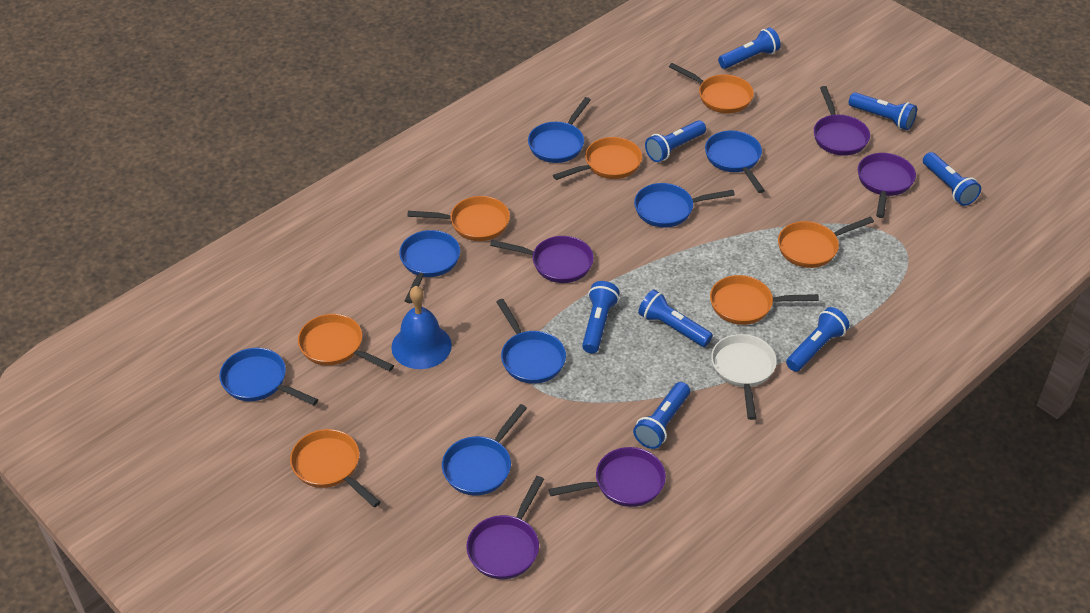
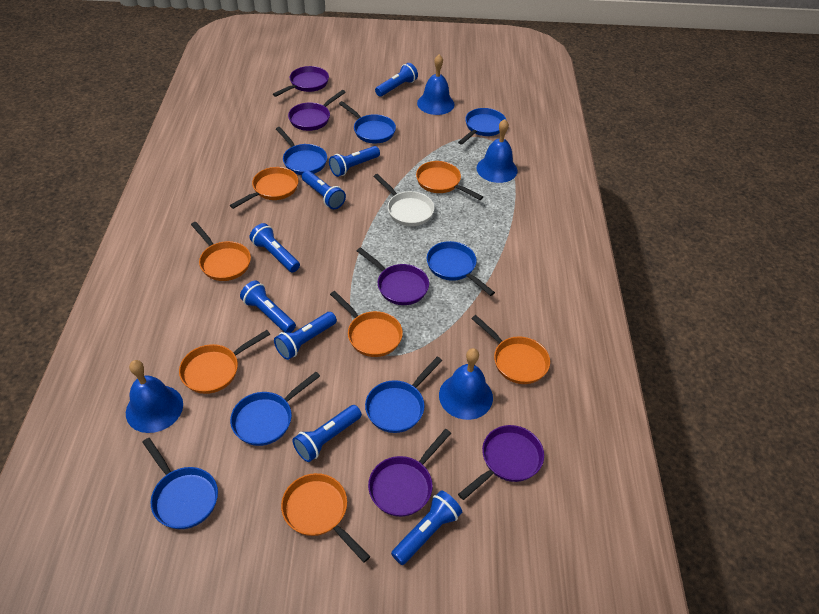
blue bell: 1 -> 4

